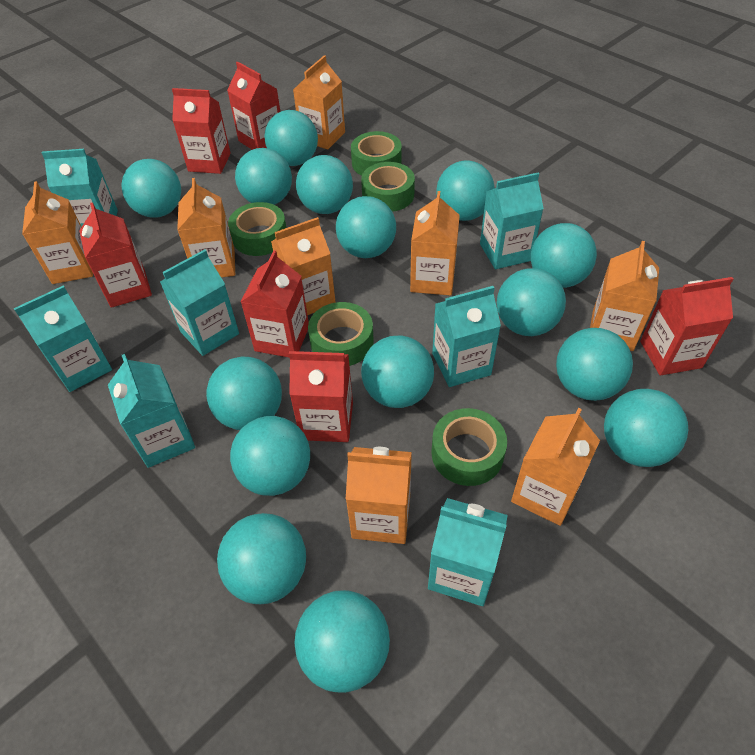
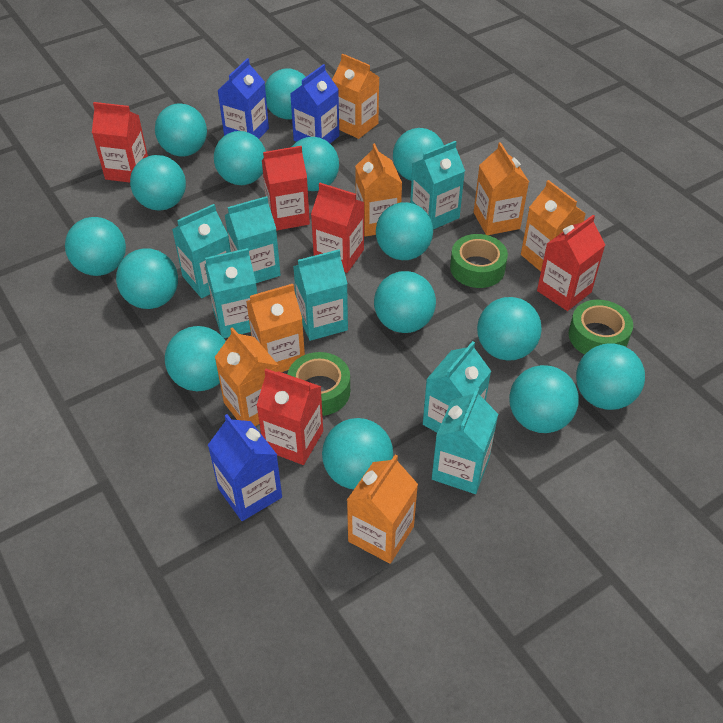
blue carton: 0 -> 3
green tape: 5 -> 3
orange carton: 8 -> 7
red carton: 6 -> 5

